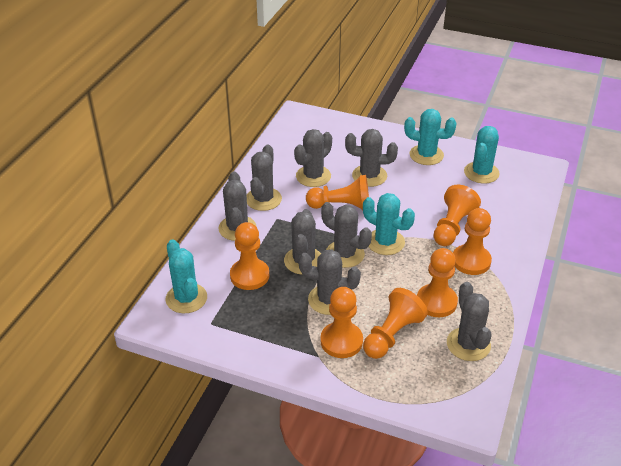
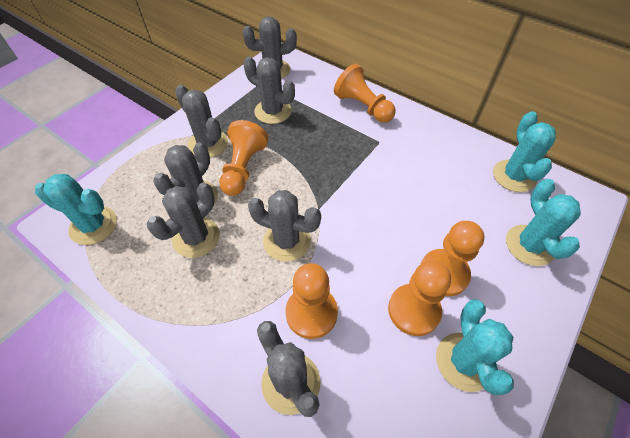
grey cactus: 8 -> 7
orange pawn: 7 -> 5

